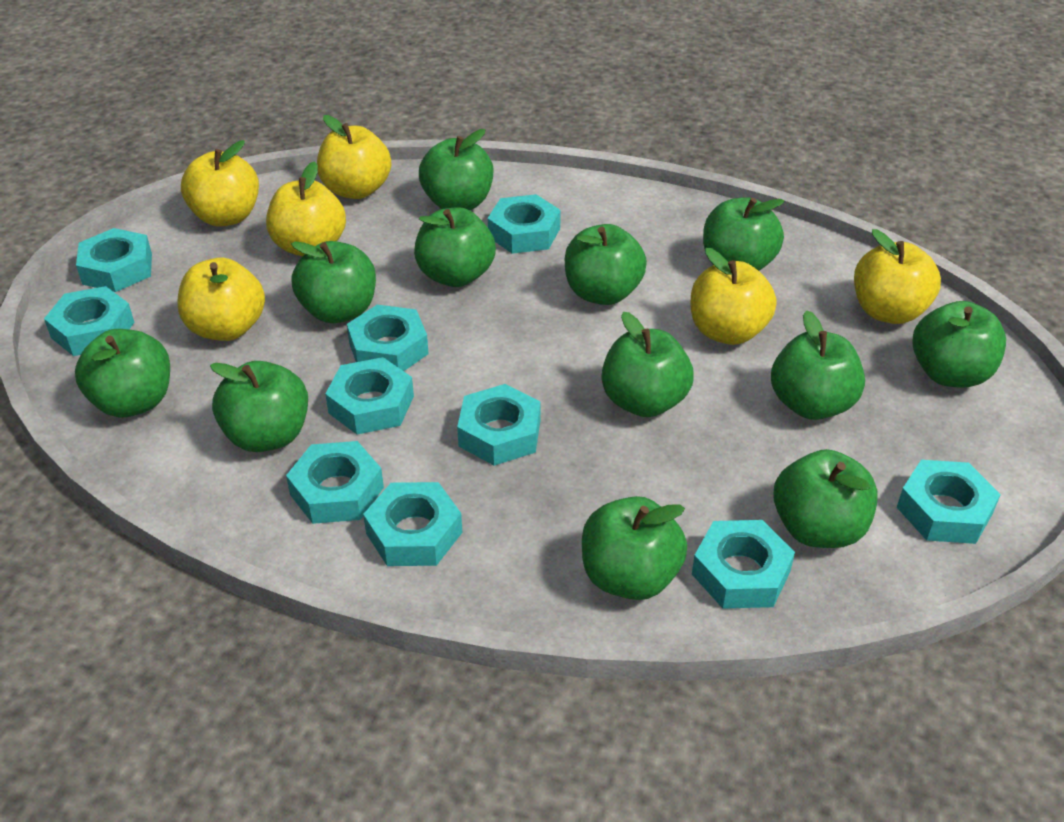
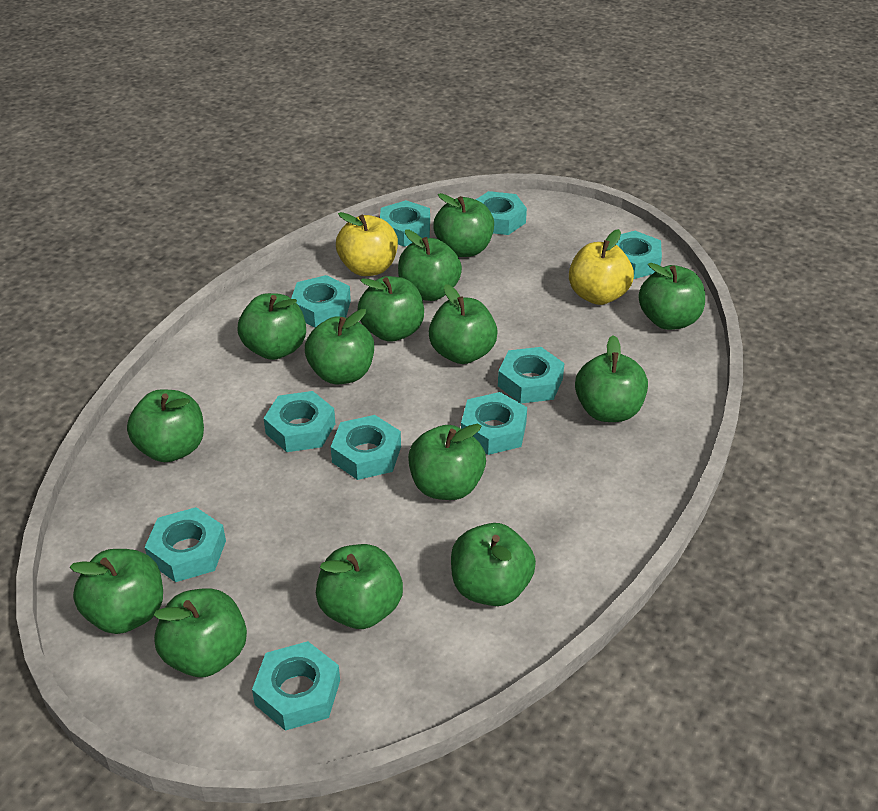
green apple: 12 -> 14
yellow apple: 6 -> 2

